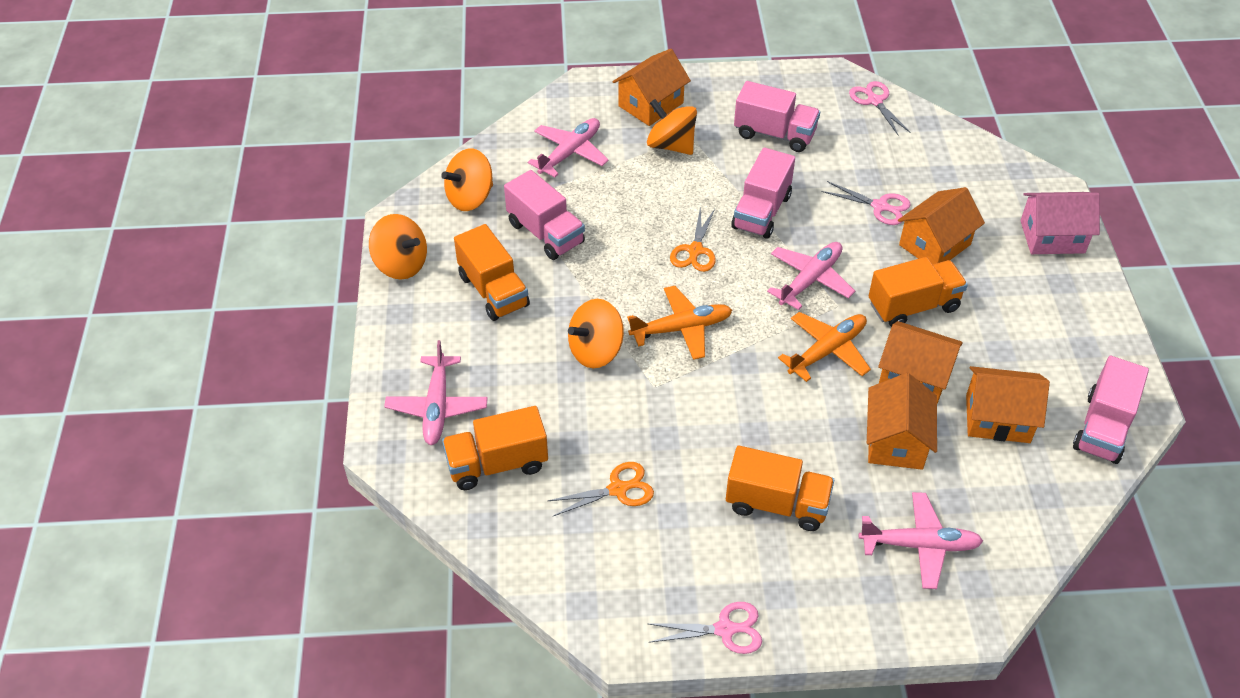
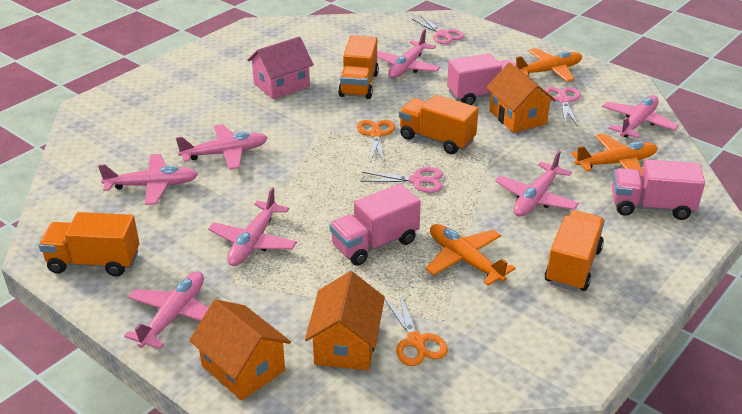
orange house: 5 -> 3
orange plane: 2 -> 3
orange spinning top: 4 -> 0
pink plane: 4 -> 7
pink truck: 4 -> 3

